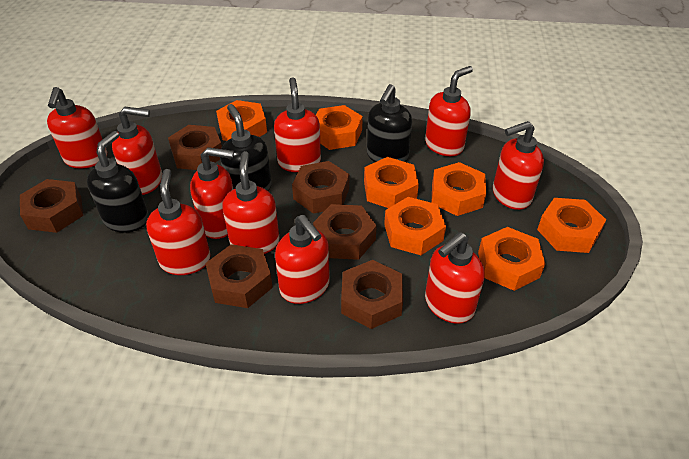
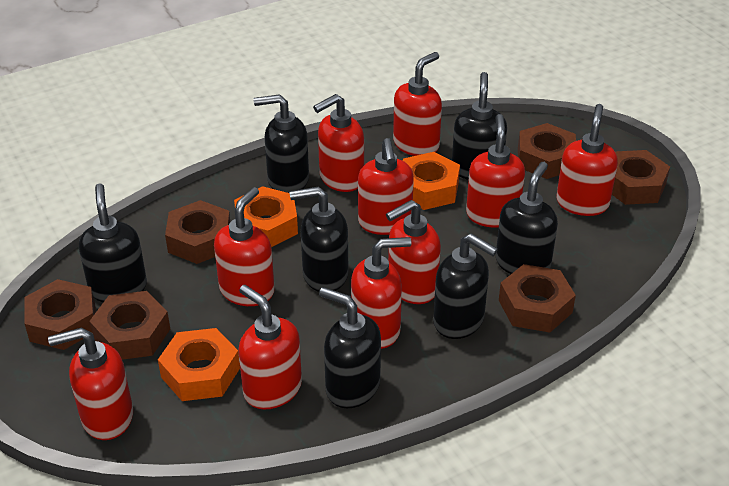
black soap dispenser: 3 -> 7
orange nut: 7 -> 3

